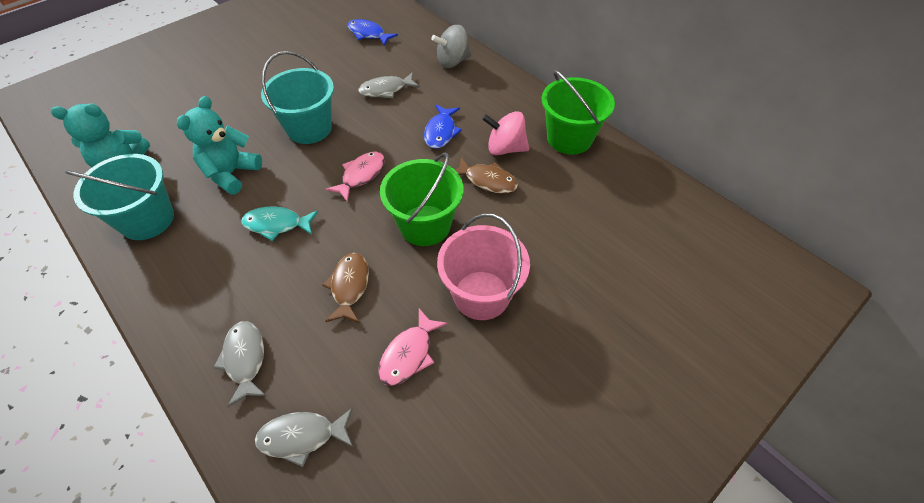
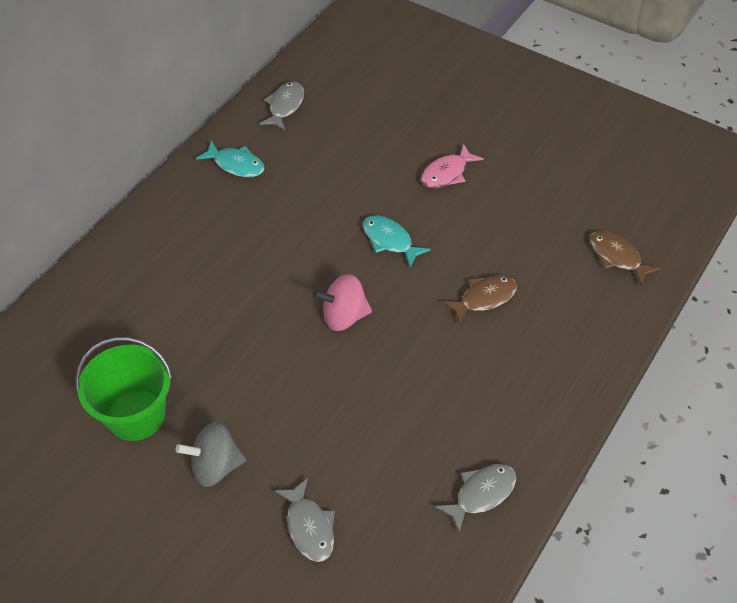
blue fish: 2 -> 0
green bucket: 2 -> 1
pink bucket: 1 -> 0
pink fish: 2 -> 1
turquoise bucket: 2 -> 0
turquoise fish: 1 -> 2
turquoise teddy bear: 2 -> 0

